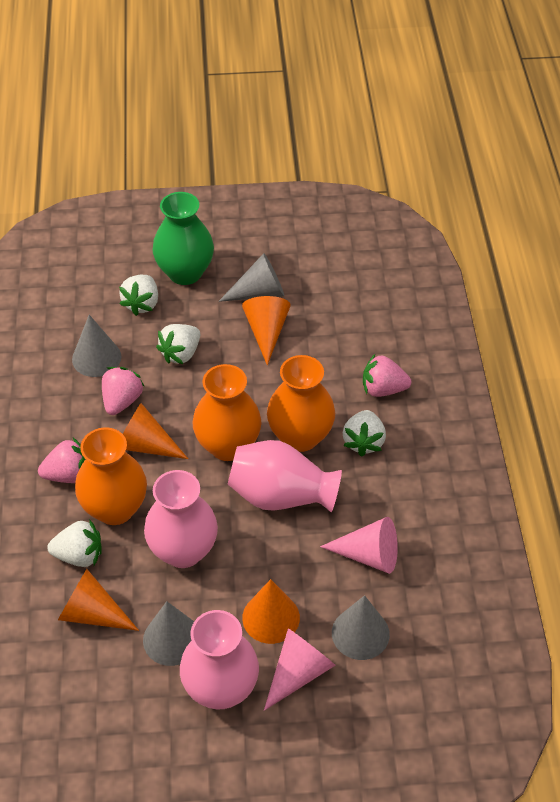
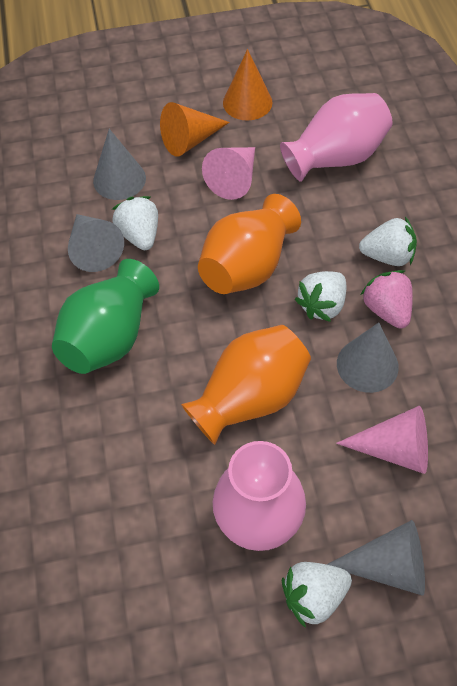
orange cone: 4 -> 2
orange vase: 3 -> 2
pink strawberry: 3 -> 1
pink vase: 3 -> 2

